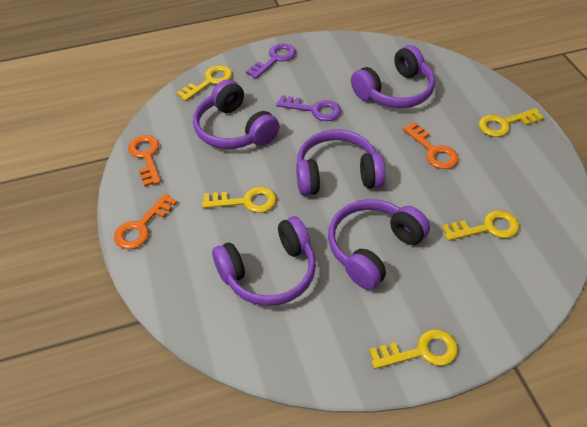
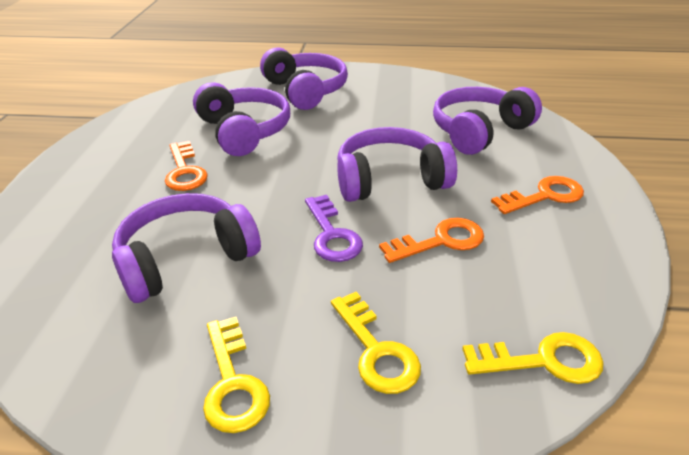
purple key: 2 -> 1
yellow key: 5 -> 3

